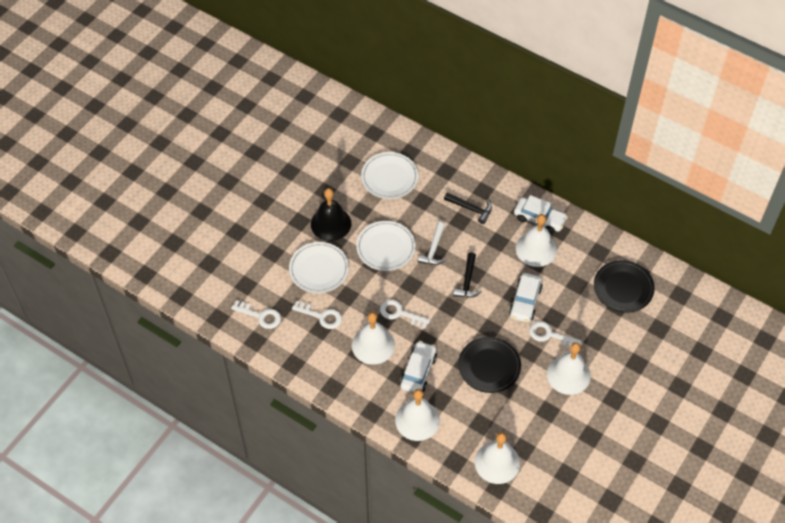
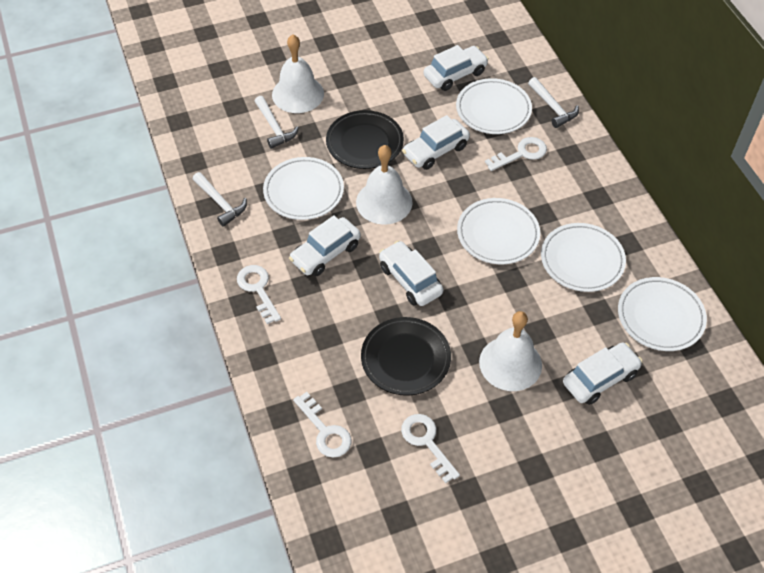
black bell: 1 -> 0
black hammer: 2 -> 0
white bell: 5 -> 3
white car: 3 -> 5
white hammer: 1 -> 3
white plate: 3 -> 5

